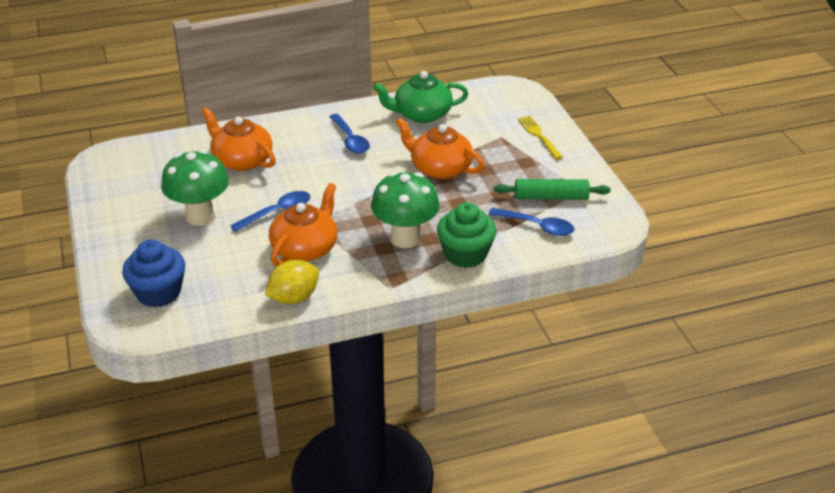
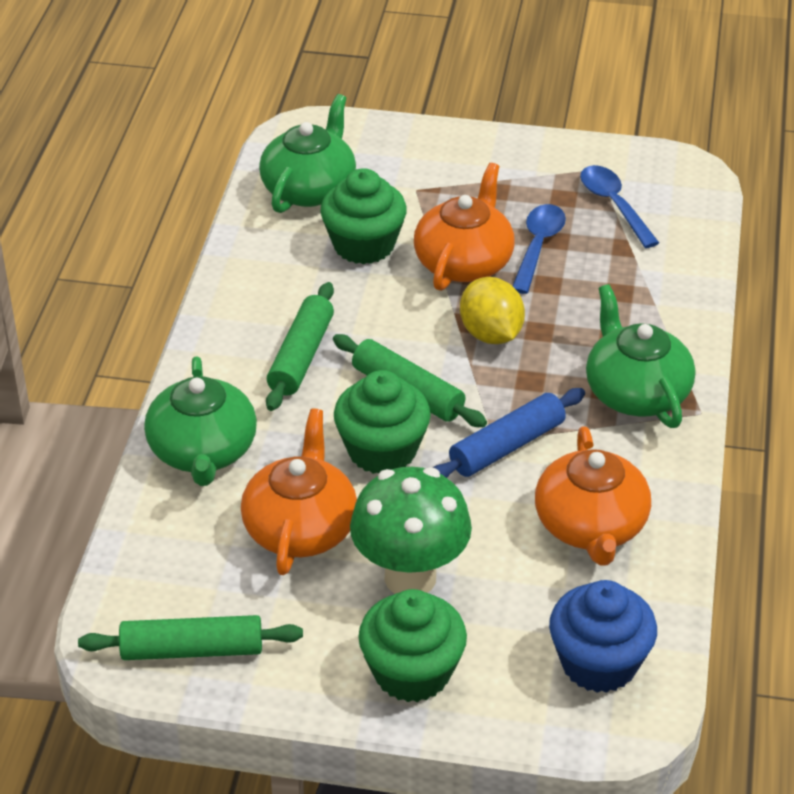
blue rolling pin: 0 -> 1
blue spoon: 3 -> 2
green cupcake: 1 -> 3
green mushroom: 2 -> 1
green rolling pin: 1 -> 3
green teapot: 1 -> 3
yellow fork: 1 -> 0

